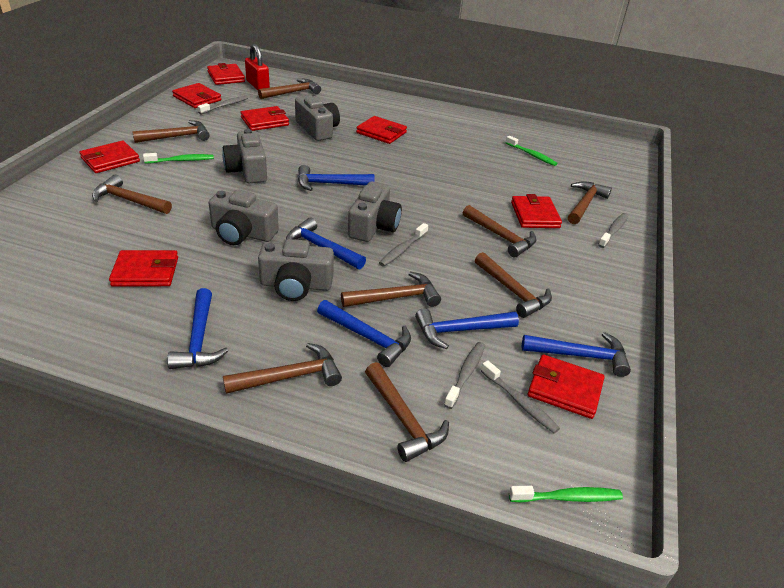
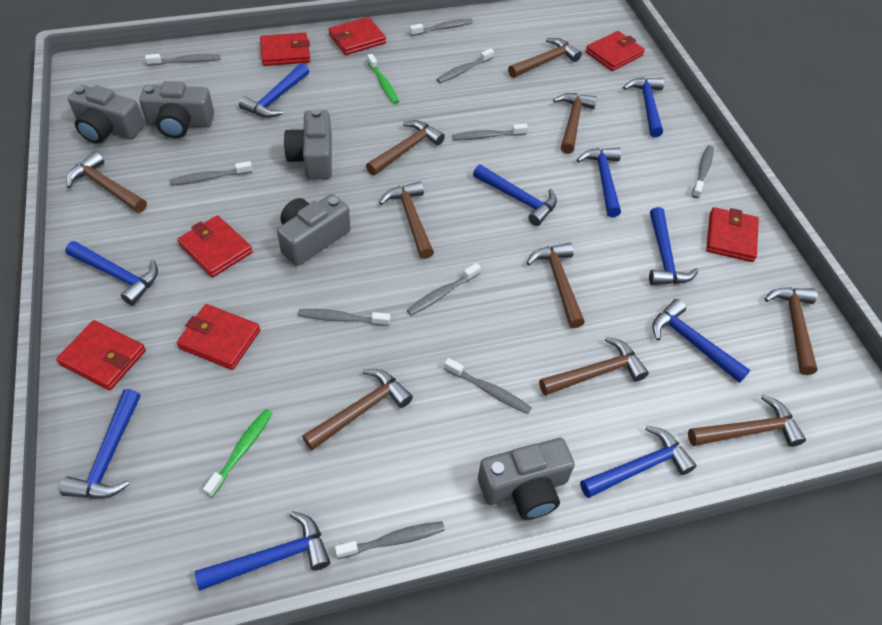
blue hammer: 6 -> 10
brown hammer: 9 -> 10
green toothbrush: 3 -> 2
grey toothbrush: 5 -> 10
red padlock: 1 -> 0
red wallet: 8 -> 7

